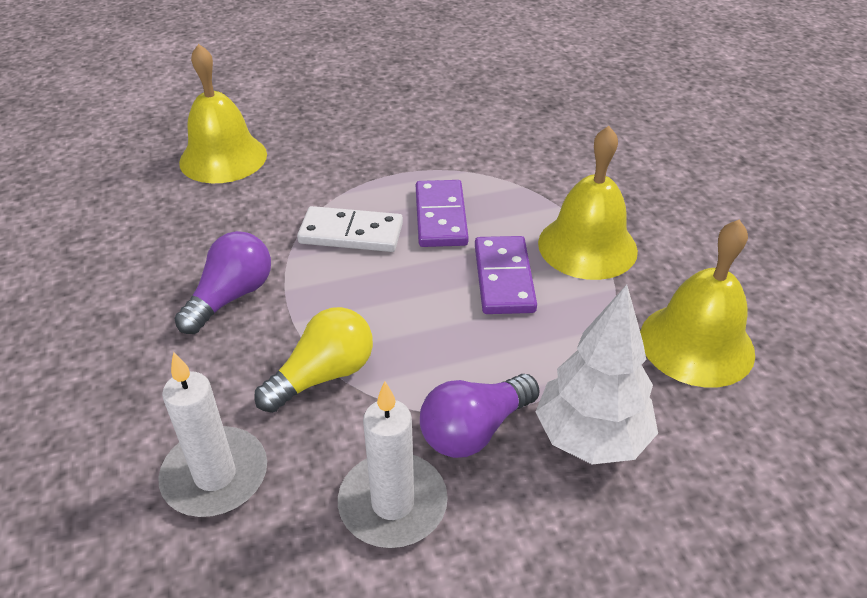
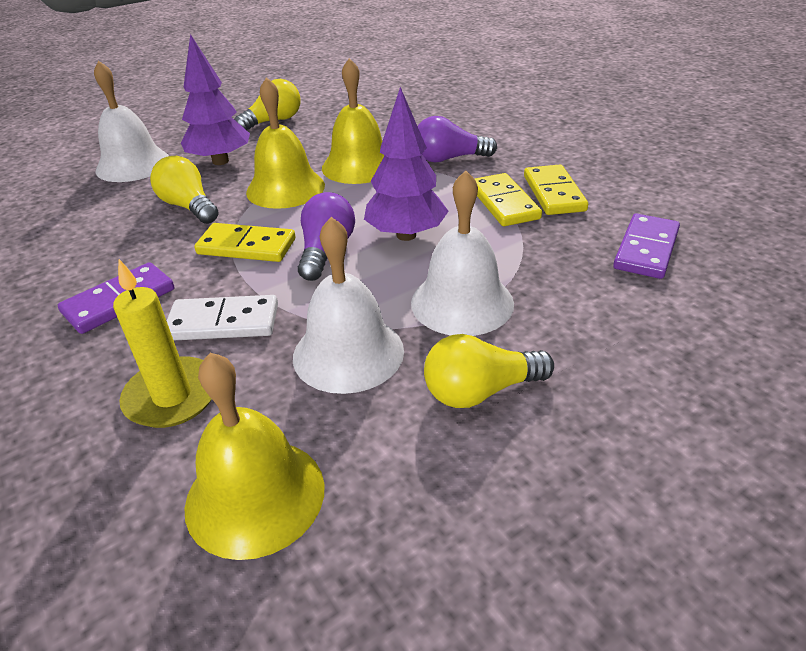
purple tree: 0 -> 2
white bell: 0 -> 3
white candle: 2 -> 0
white tree: 1 -> 0
yellow candle: 0 -> 1
yellow domino: 0 -> 3
yellow light bulb: 1 -> 3

